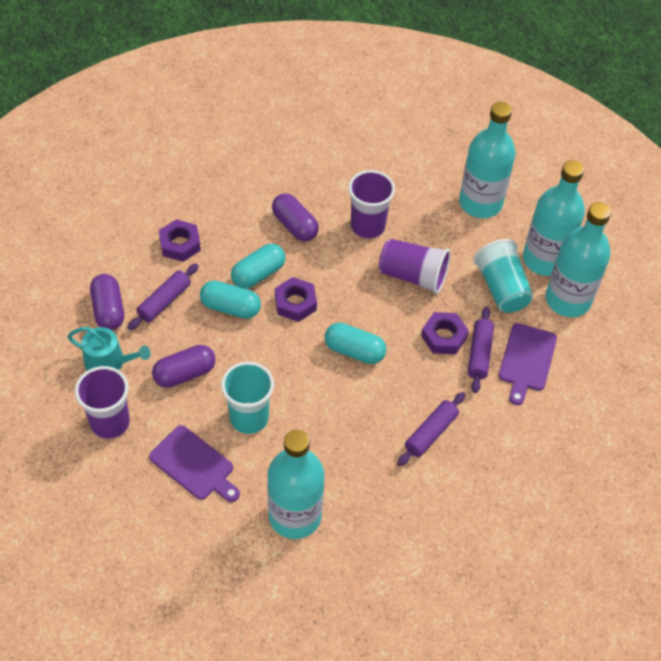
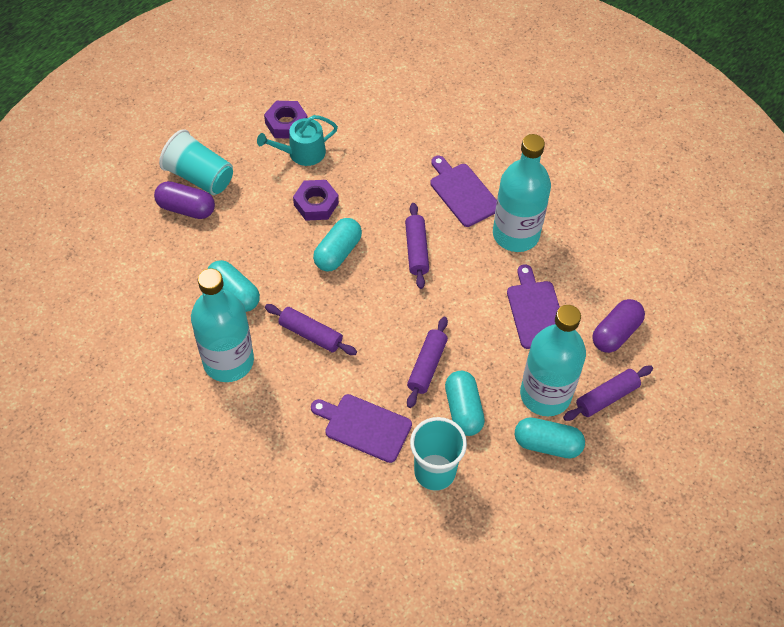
purple capsule: 3 -> 2
purple cup: 3 -> 0
purple cutting board: 2 -> 3
purple nut: 3 -> 2
purple rolling pin: 3 -> 4
turquoise bottle: 4 -> 3
turquoise capsule: 3 -> 4

